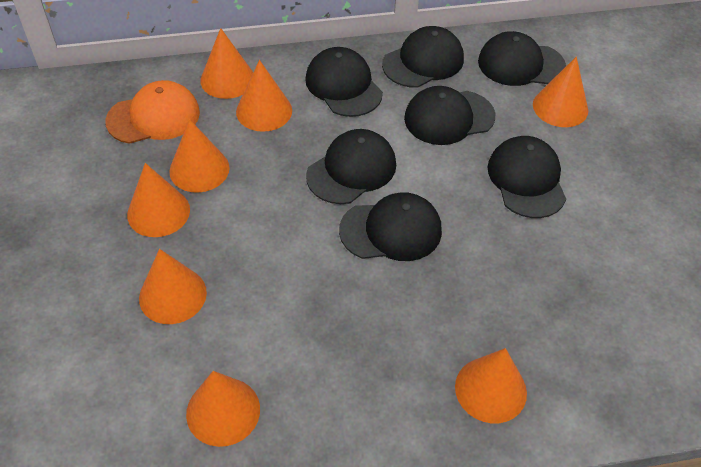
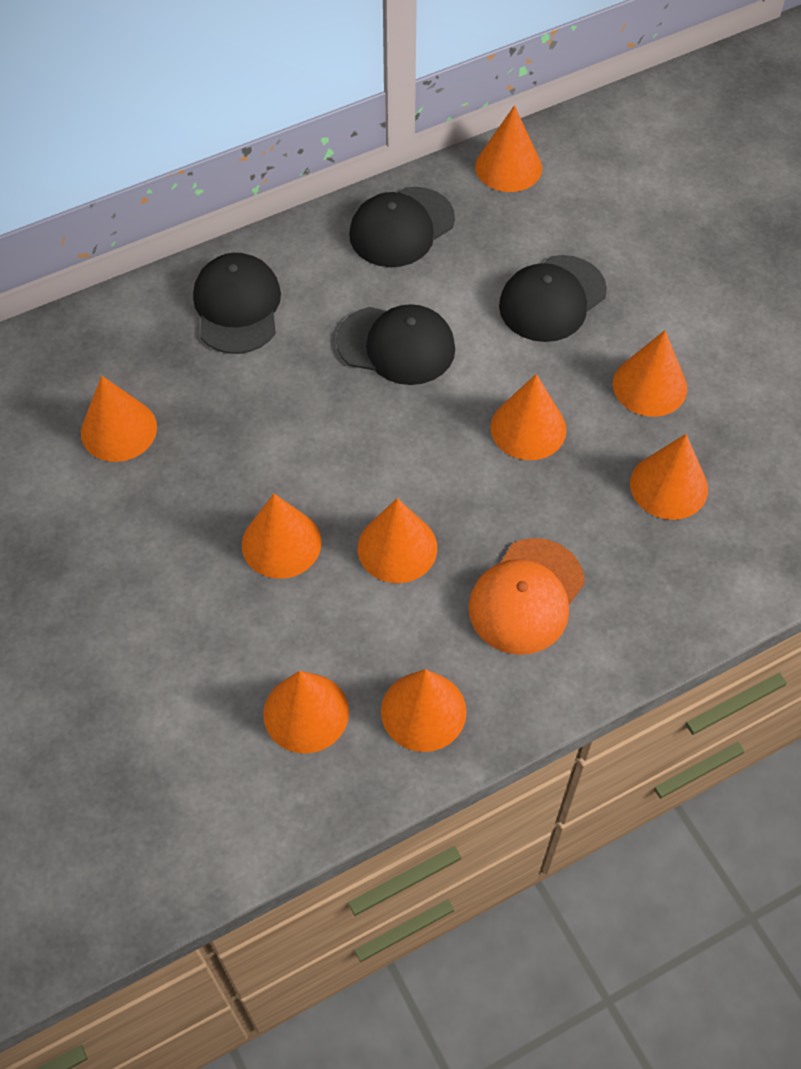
black cap: 7 -> 4
orange cone: 8 -> 9

